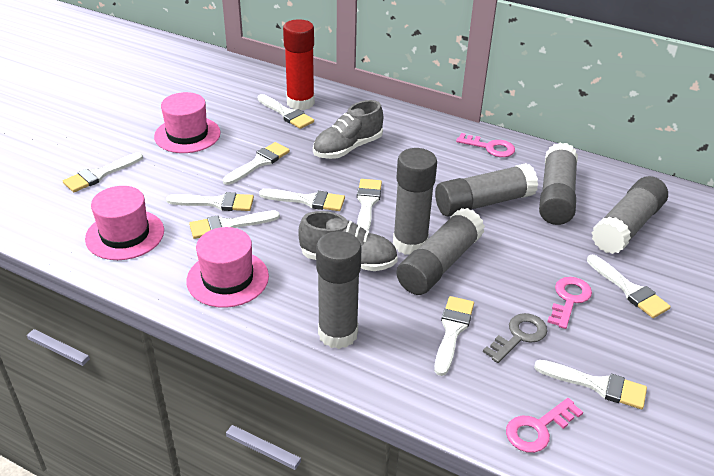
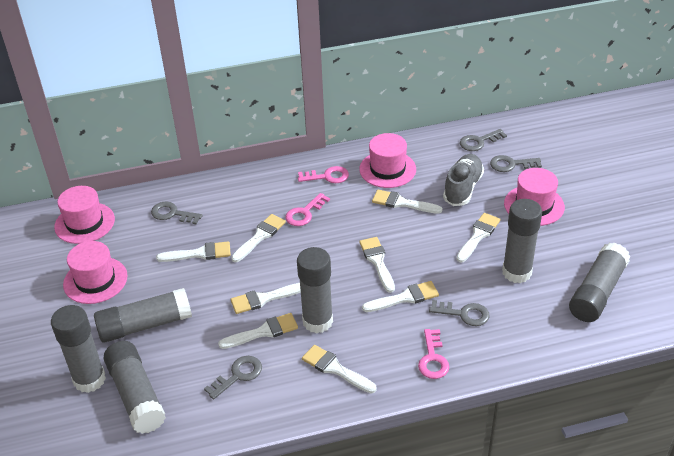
grey key: 1 -> 5
grey shoe: 2 -> 1
pink hat: 3 -> 4
red glue stick: 1 -> 0
white brush: 10 -> 9

